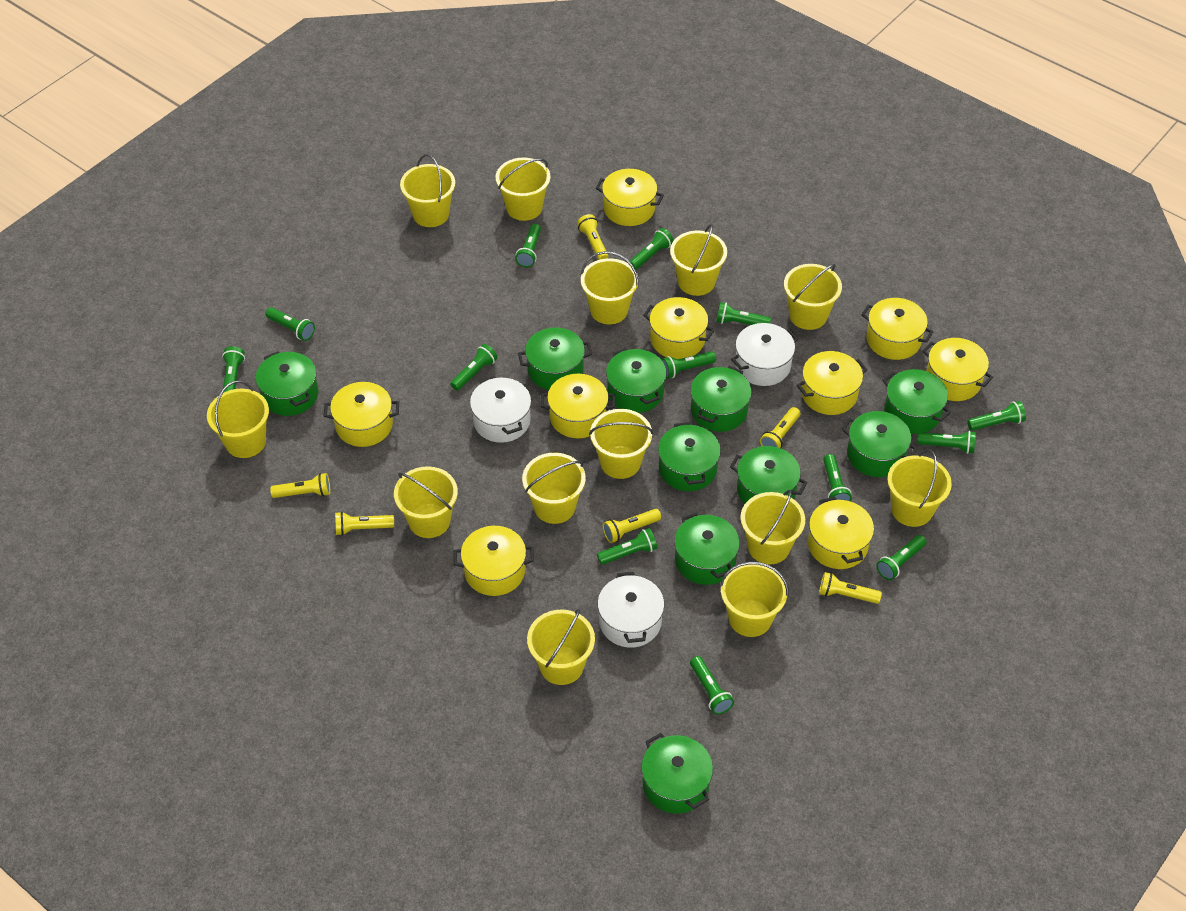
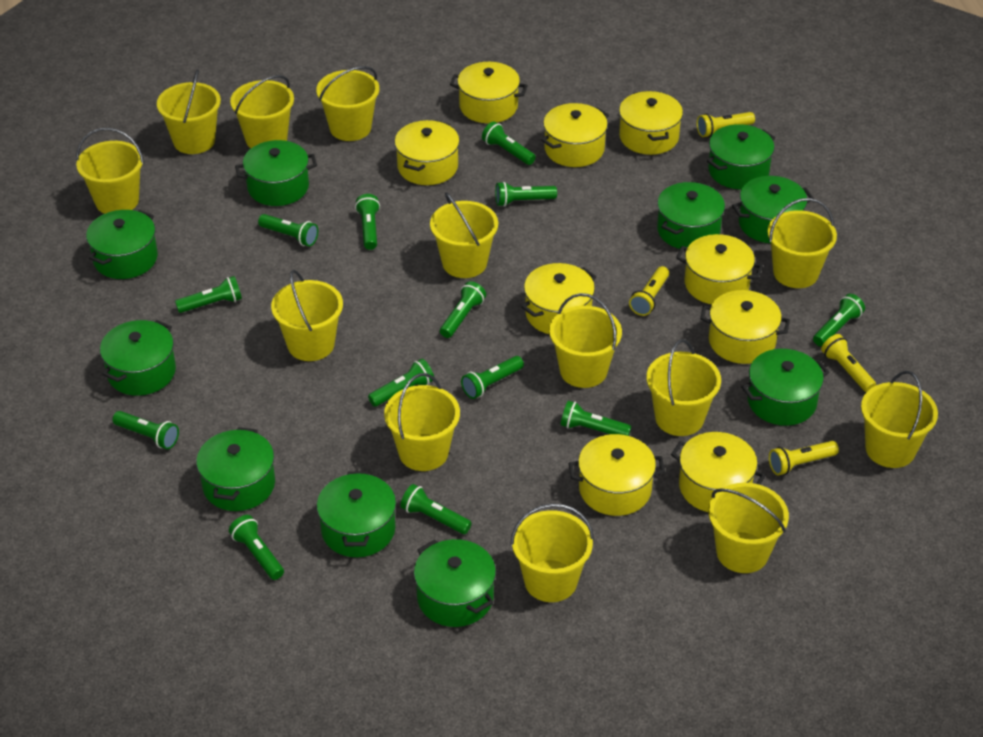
white pot: 3 -> 0
yellow flashlight: 6 -> 4

